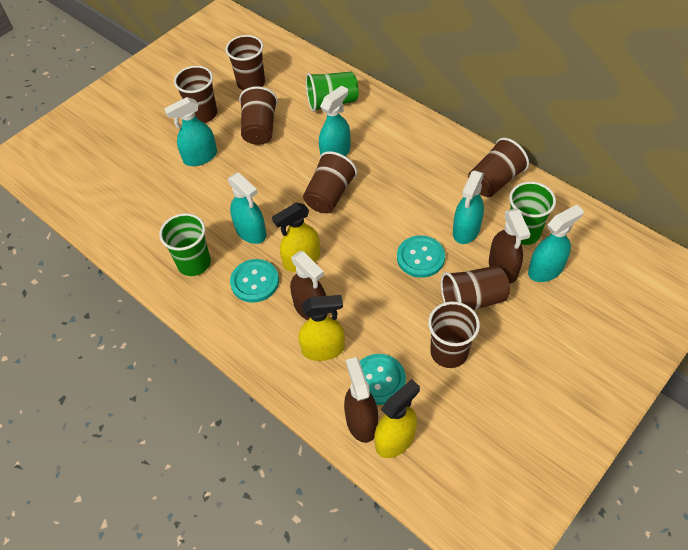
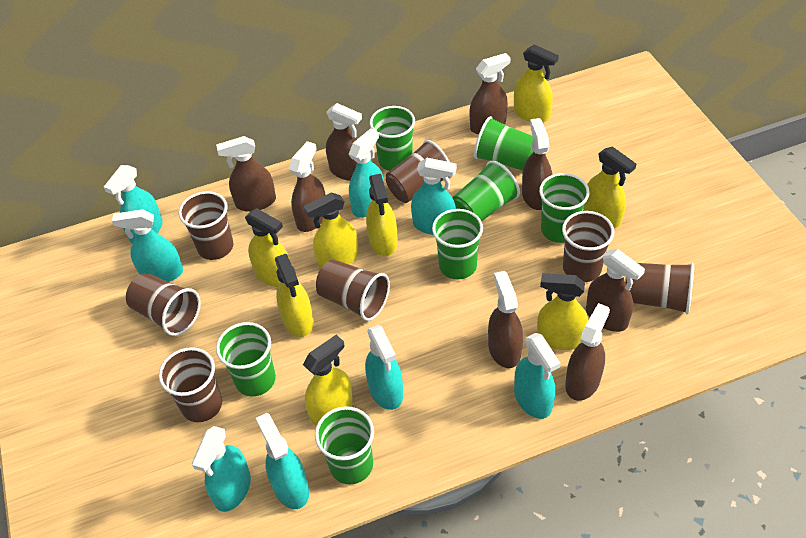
brown spray bottle: 3 -> 8
green cup: 3 -> 7
turquoise button: 3 -> 0
turquoise spray bottle: 5 -> 8
yellow spray bottle: 3 -> 8

